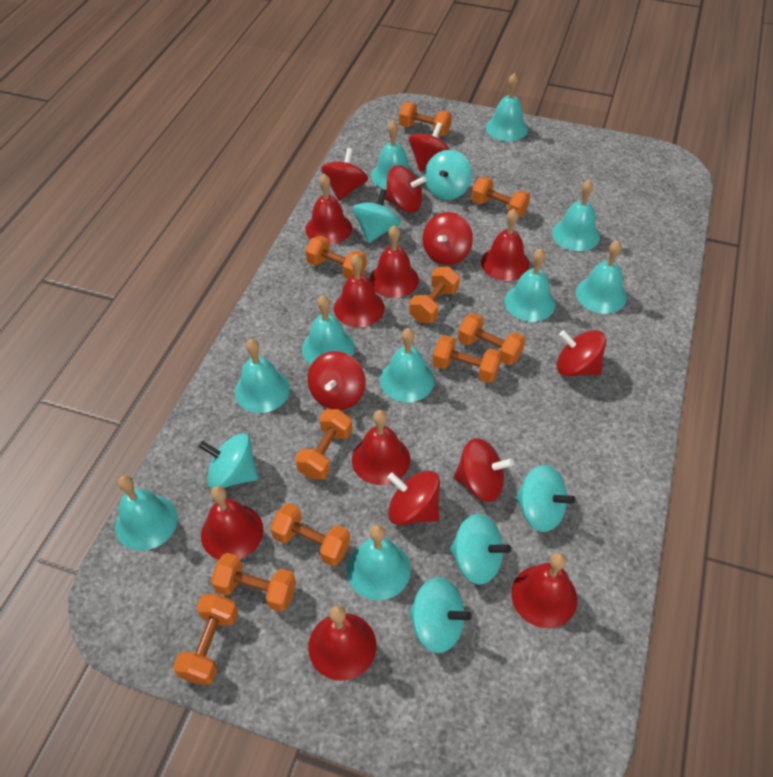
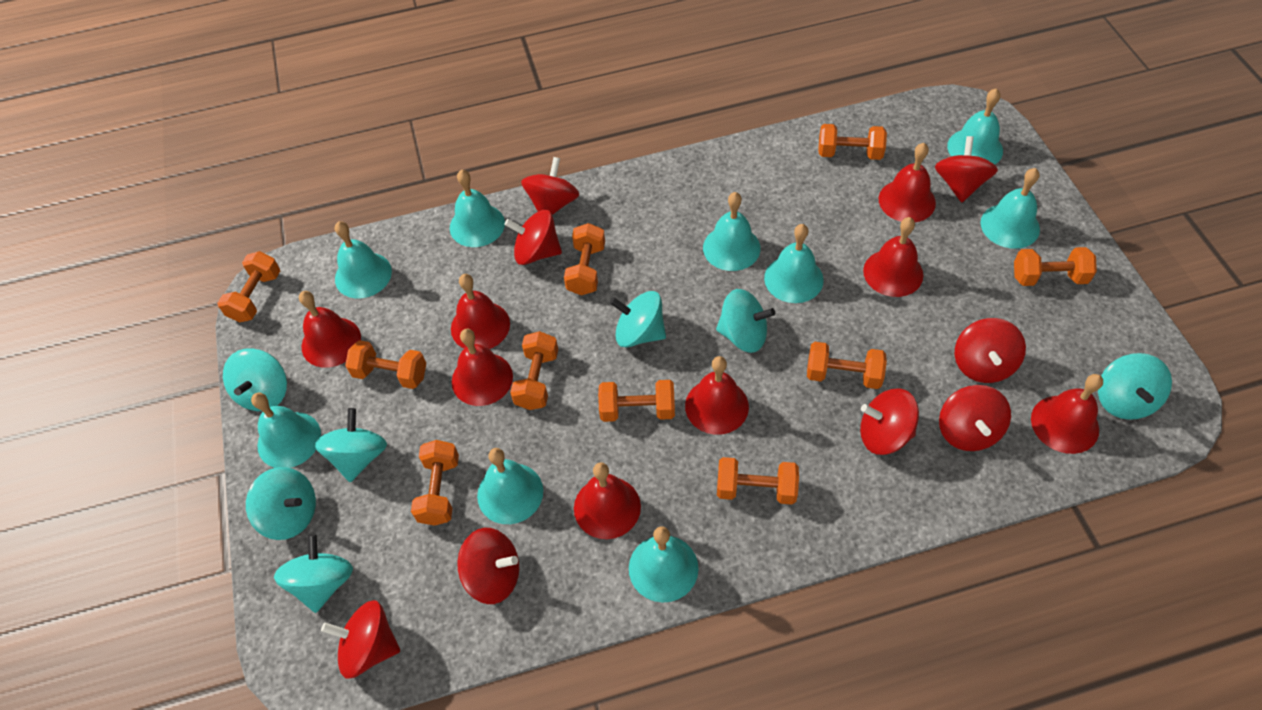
turquoise bell: 10 -> 9
turquoise spinning top: 6 -> 7

